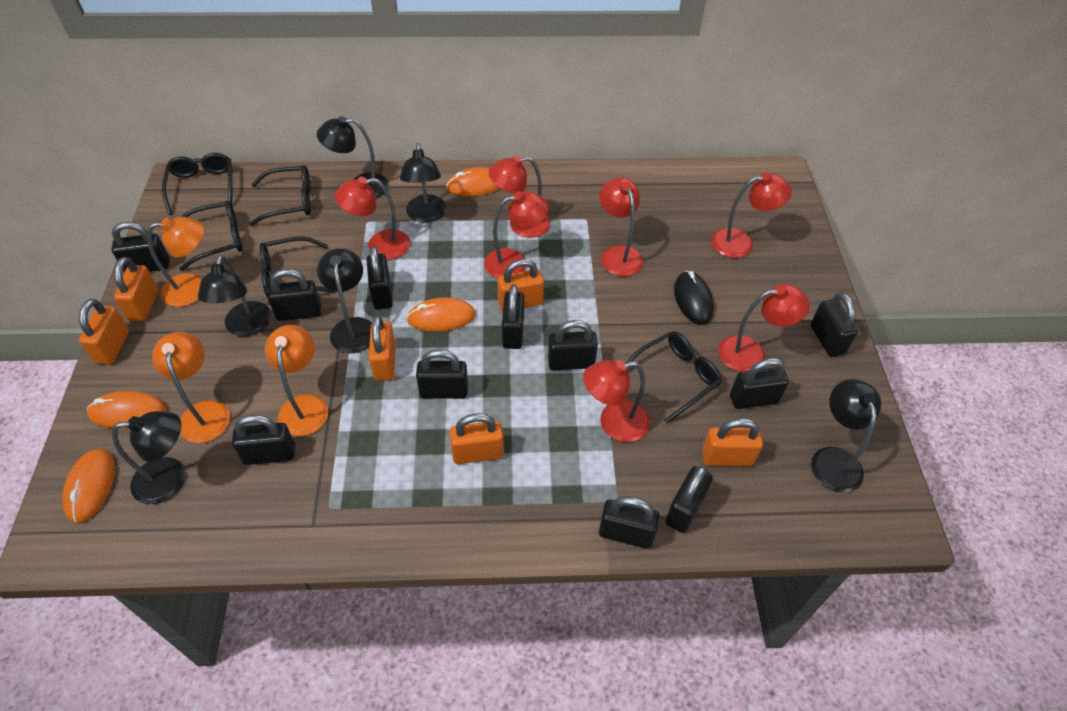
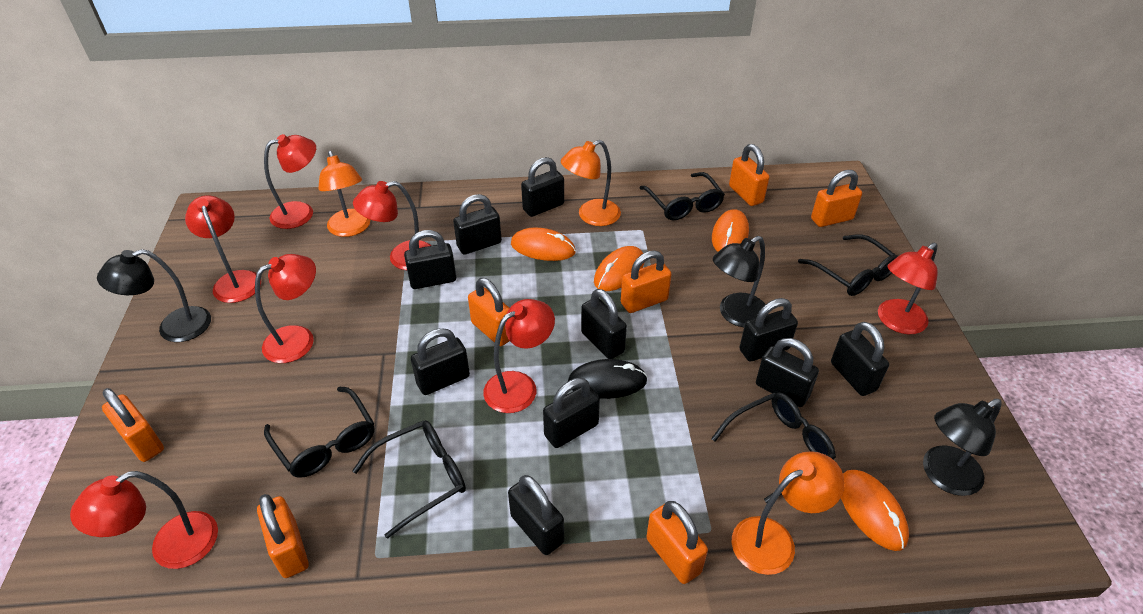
black lamp: 6 -> 3
black padlock: 11 -> 10
orange padlock: 6 -> 7

